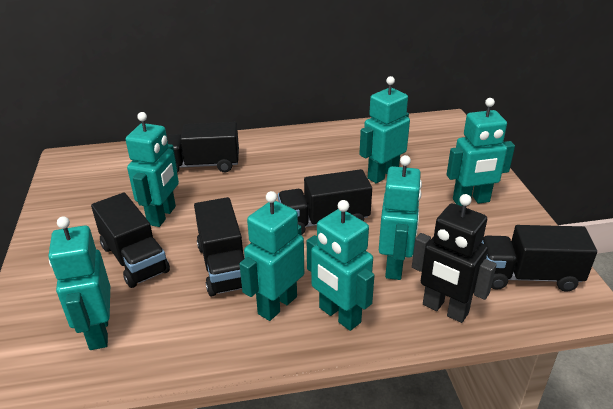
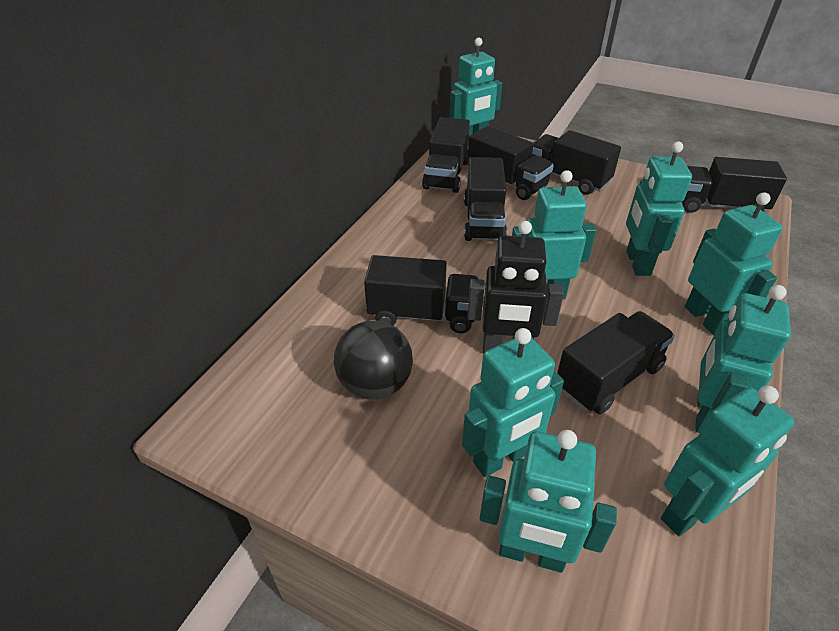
black ball: 0 -> 1
black truck: 5 -> 7
turquoise robot: 7 -> 8

